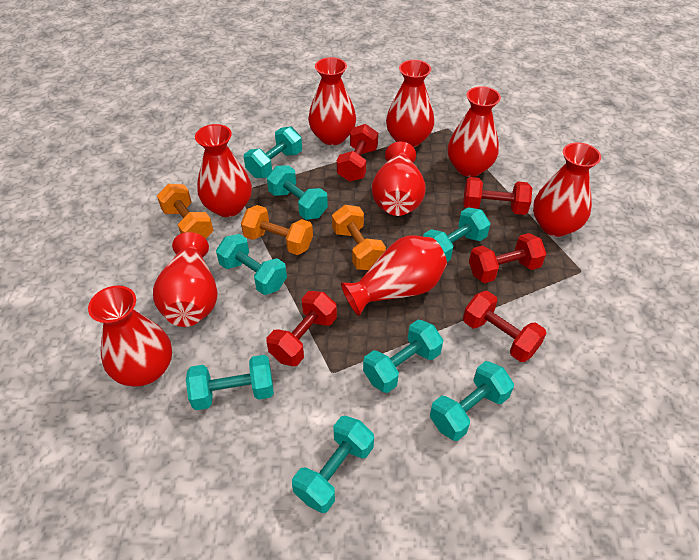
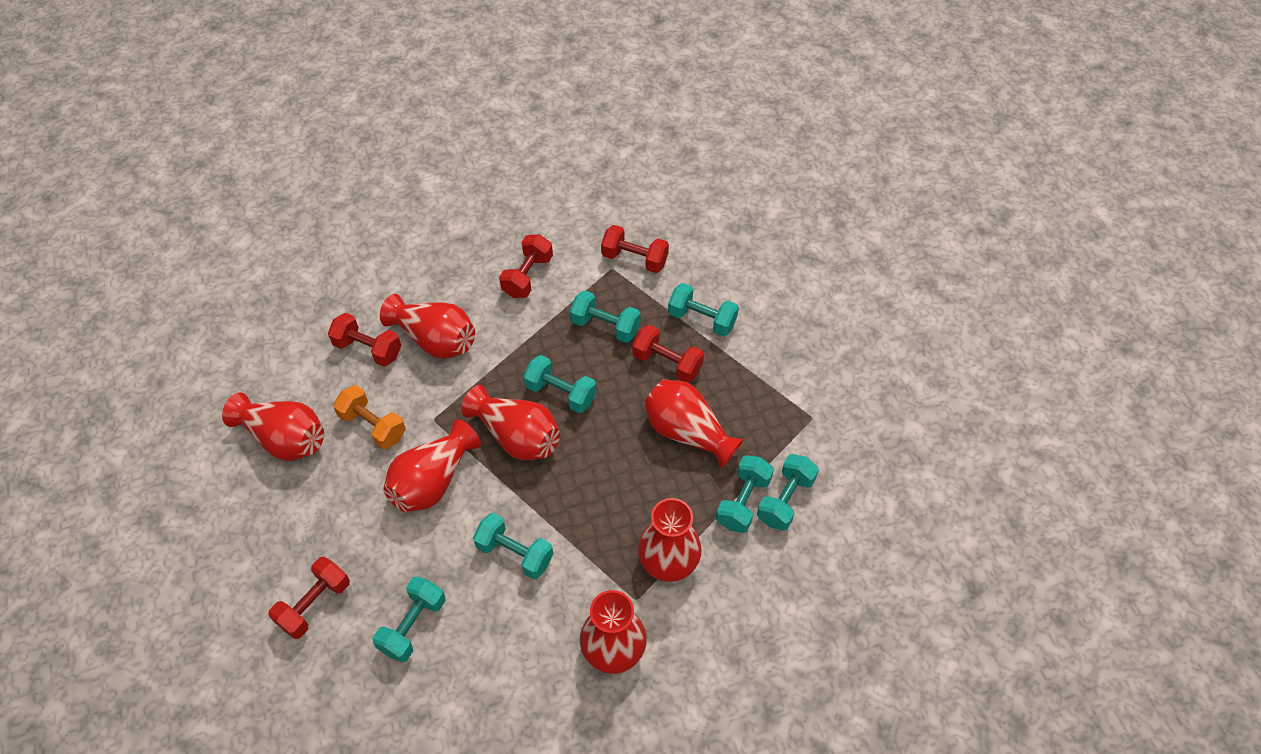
orange dumbbell: 3 -> 1
red vase: 9 -> 7
turquoise dumbbell: 8 -> 7

